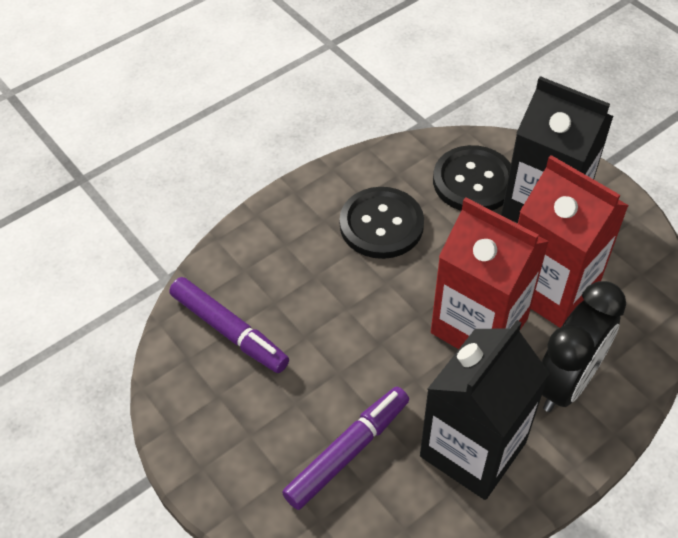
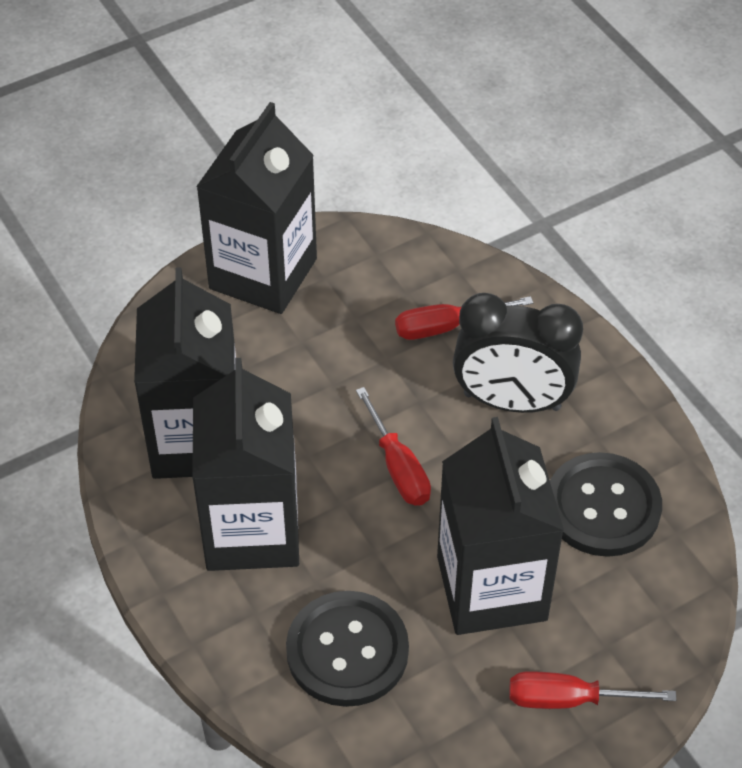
black carton: 2 -> 4
purple marker: 2 -> 0
red carton: 2 -> 0
red screwdriver: 0 -> 3

